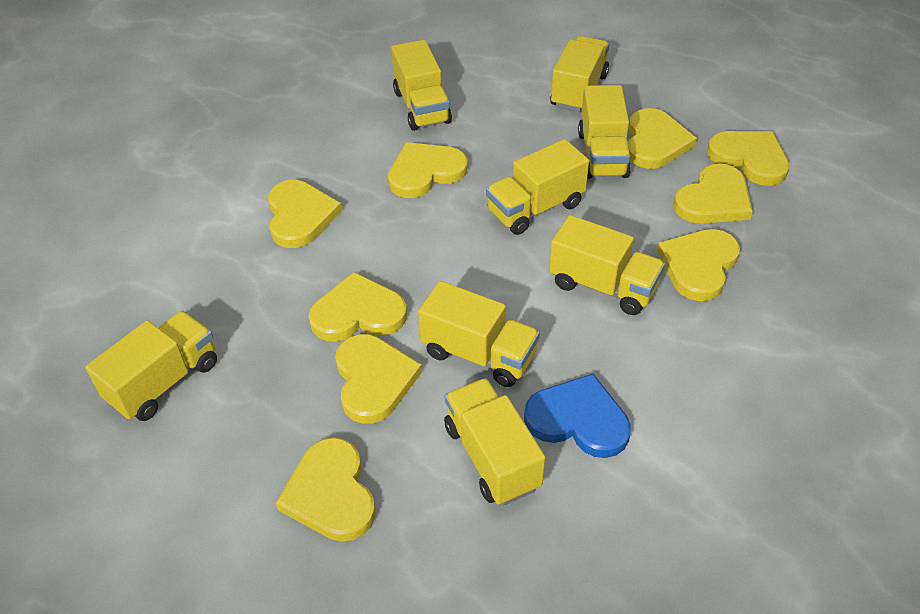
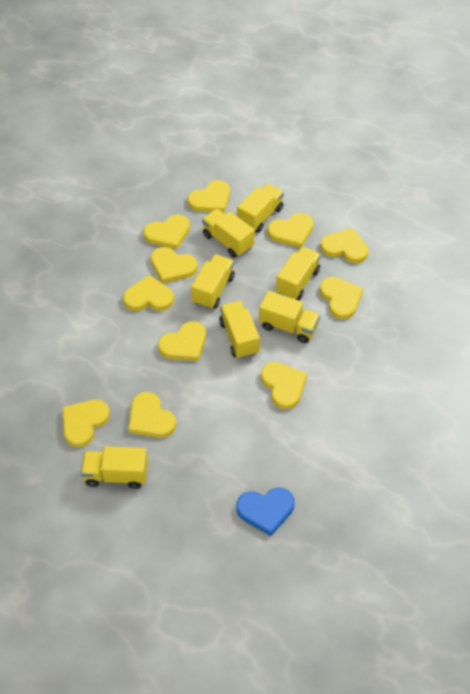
yellow heart: 9 -> 11
yellow truck: 8 -> 7

